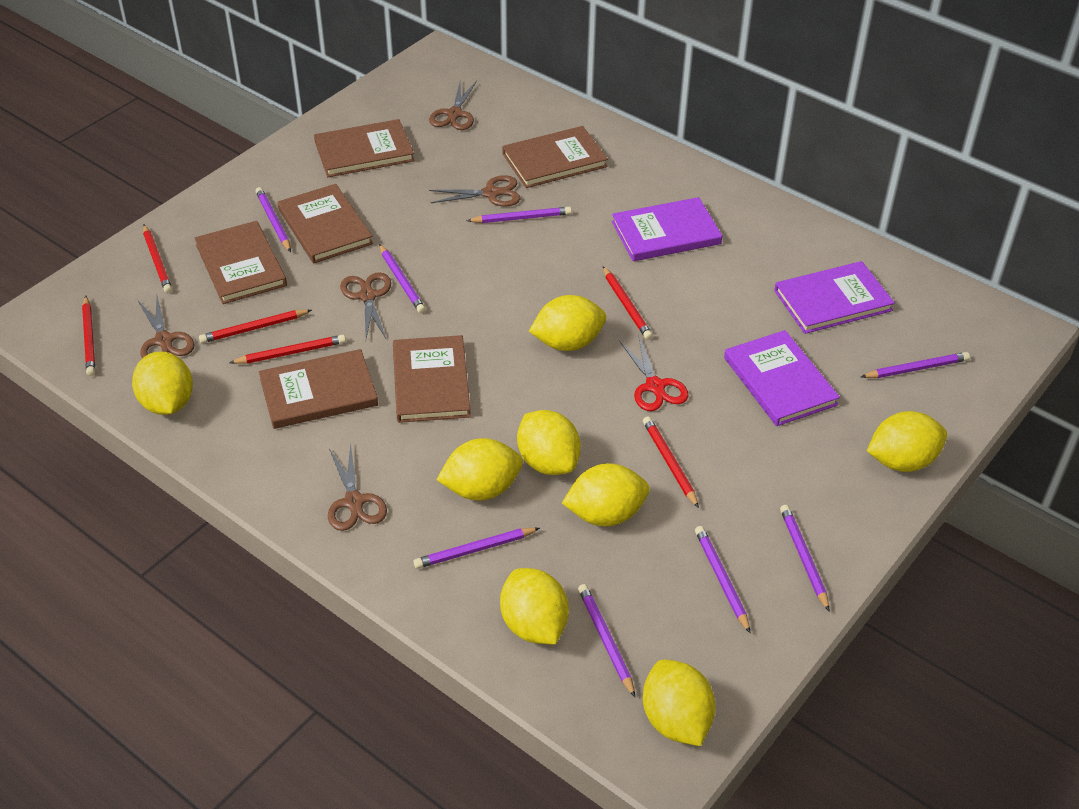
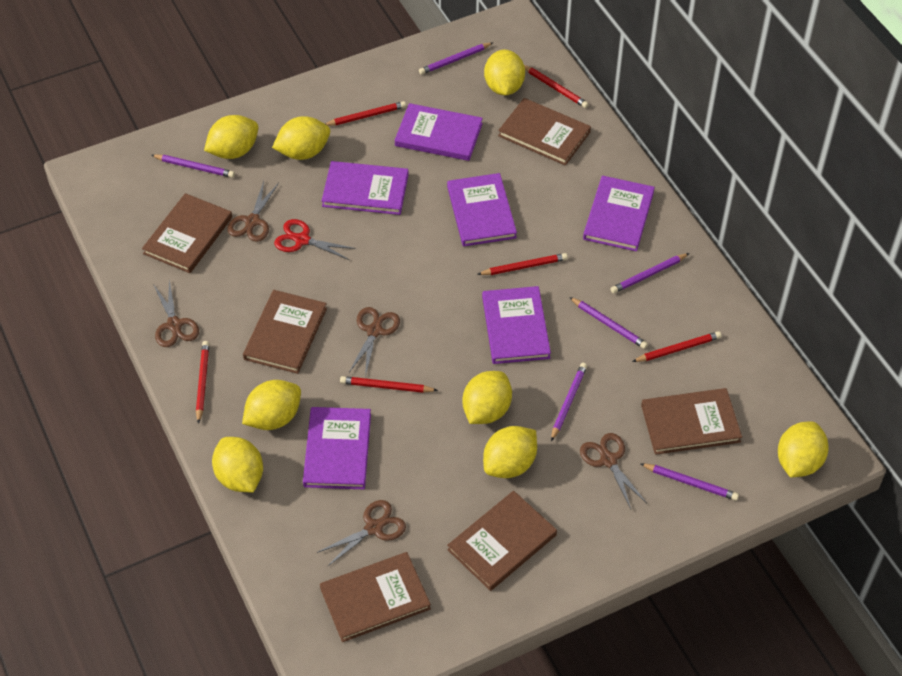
purple book: 3 -> 6
purple pencil: 8 -> 6

